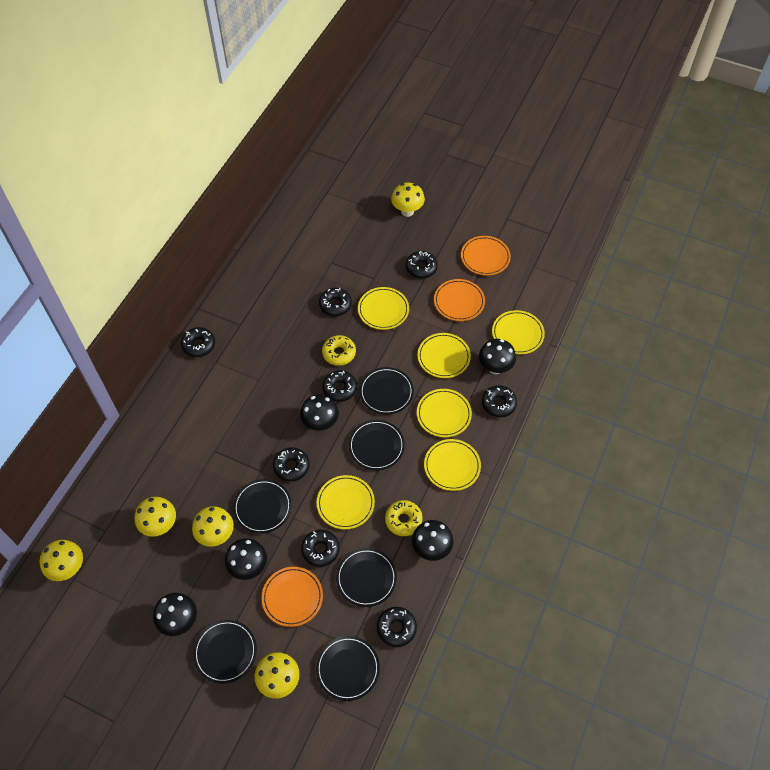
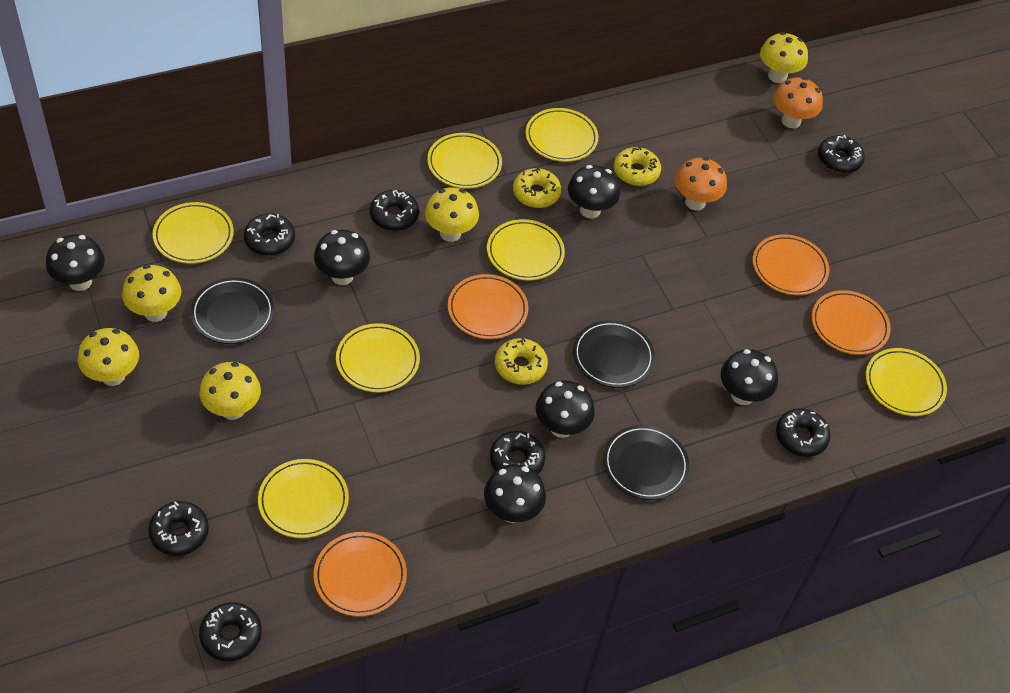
black donut: 8 -> 7
black mushroom: 5 -> 6
black plate: 6 -> 3
orange mushroom: 0 -> 2
orange plate: 3 -> 4
yellow donut: 2 -> 3
yellow plate: 6 -> 7

